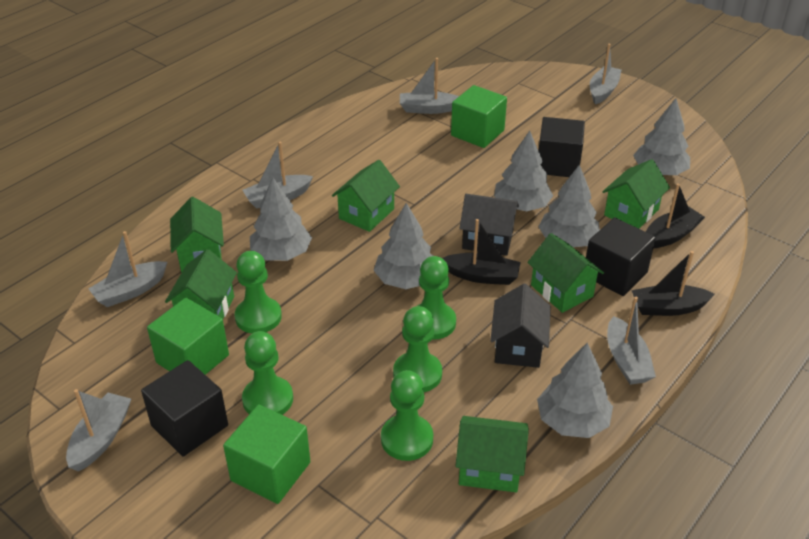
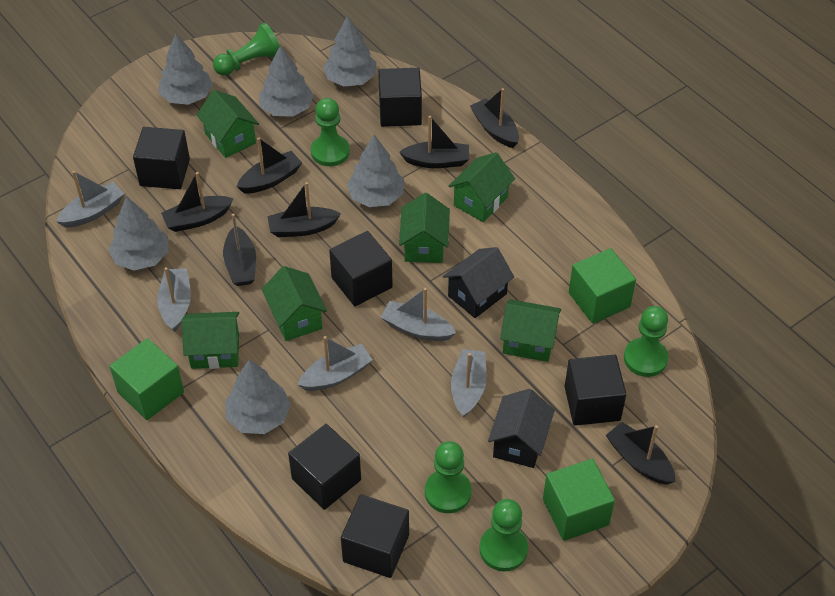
black boat: 3 -> 7
black cube: 3 -> 6
grey boat: 6 -> 5

